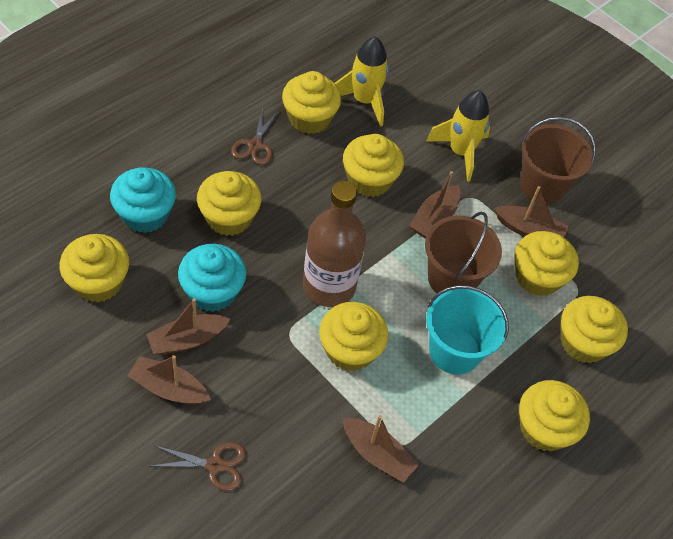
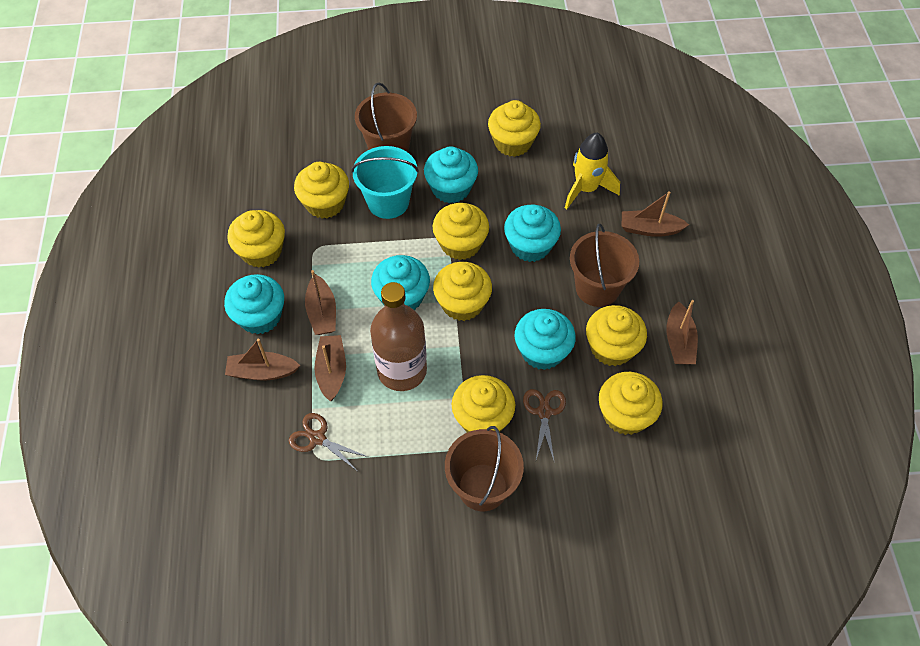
brown bucket: 2 -> 3
turquoise cupcake: 2 -> 5
yellow rocket: 2 -> 1

